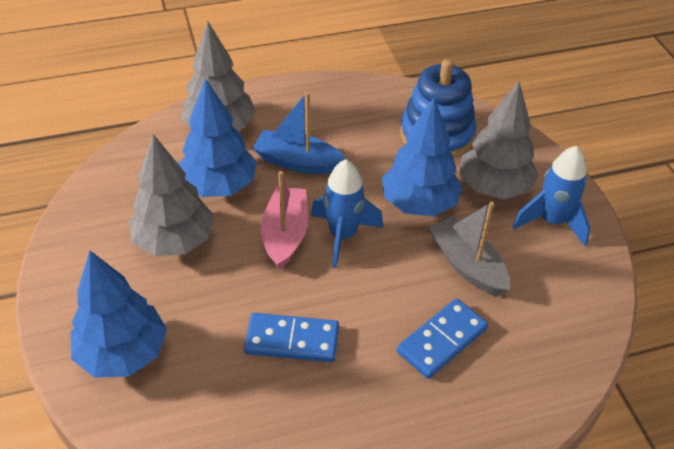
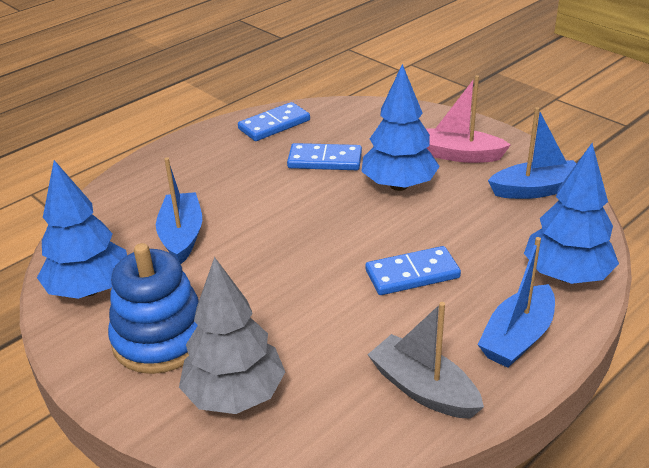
blue boat: 1 -> 3
blue domino: 2 -> 3
blue rocket: 2 -> 0
grey tree: 3 -> 1

